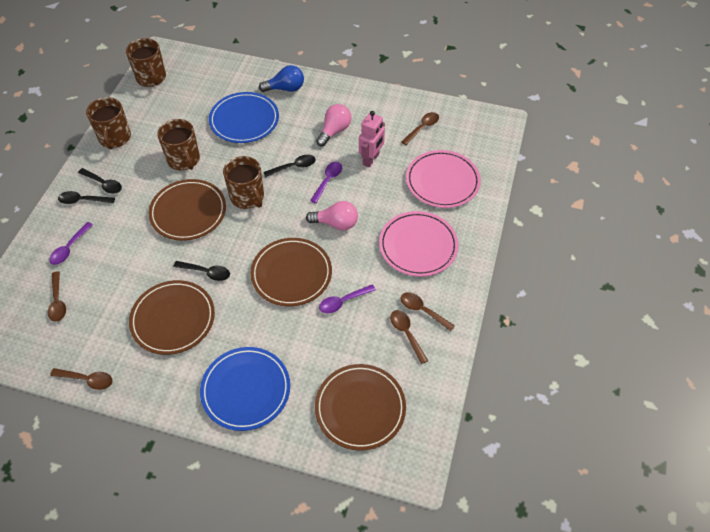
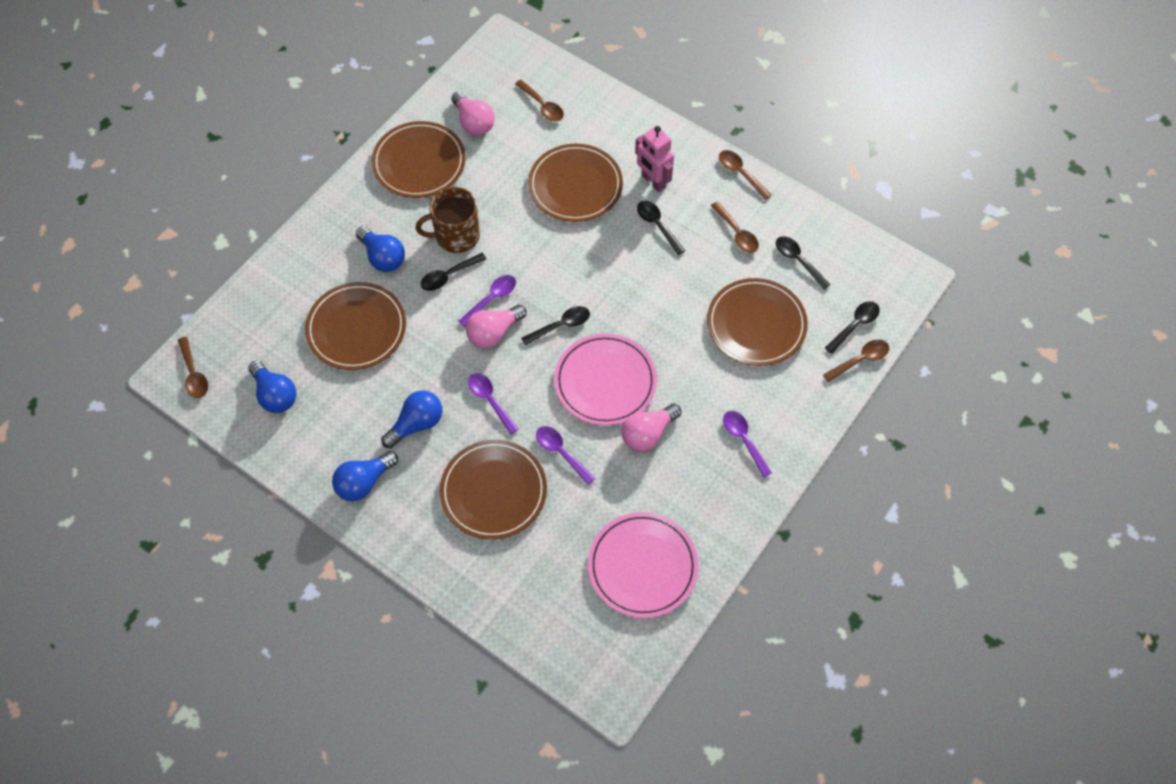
black spoon: 4 -> 5
blue light bulb: 1 -> 4
blue plate: 2 -> 0
brown mug: 4 -> 1
brown plate: 4 -> 5
pink light bulb: 2 -> 3
purple spoon: 3 -> 4

